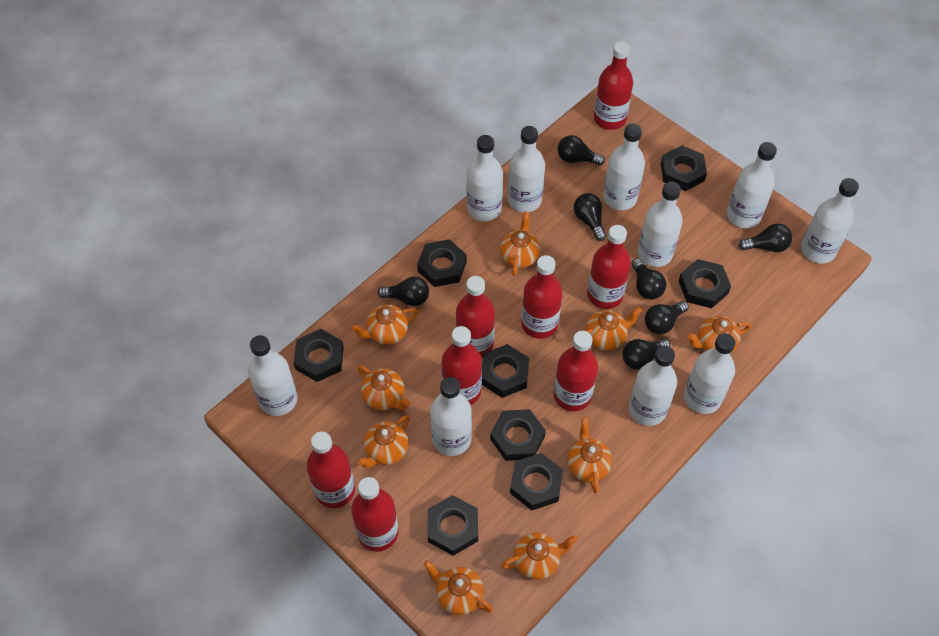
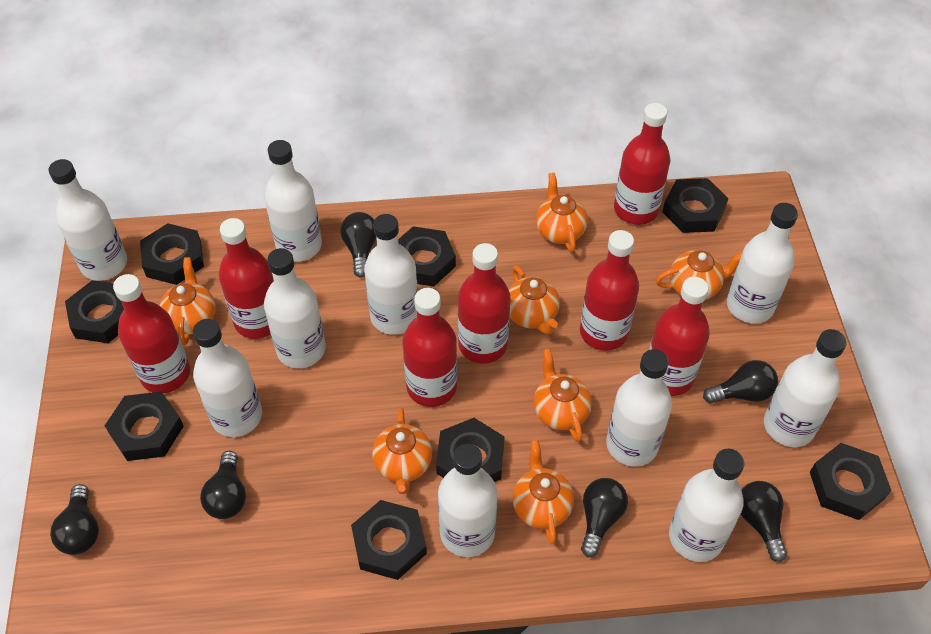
black light bulb: 7 -> 6
orange teapot: 9 -> 7
red bottle: 8 -> 7

